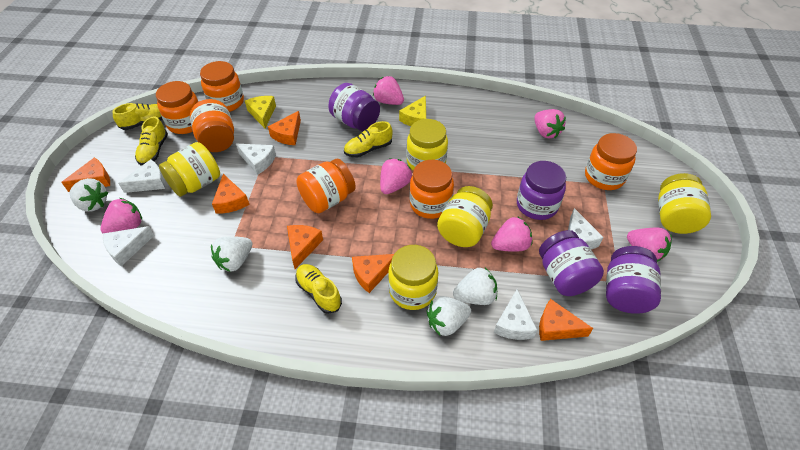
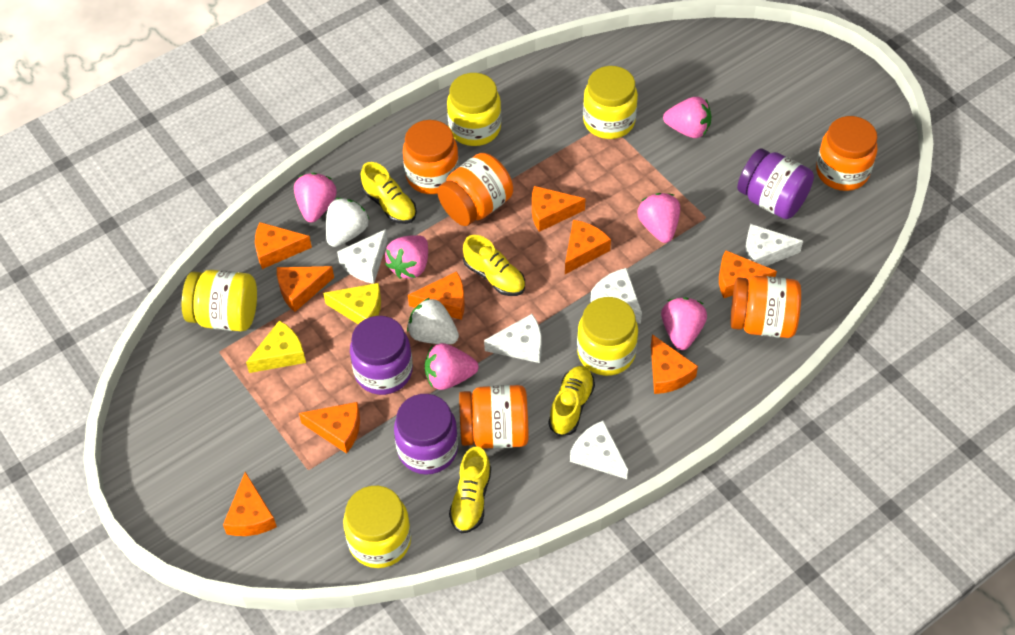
orange cheese: 6 -> 9
orange jar: 6 -> 5
purple jar: 4 -> 3
white strawberry: 4 -> 2

